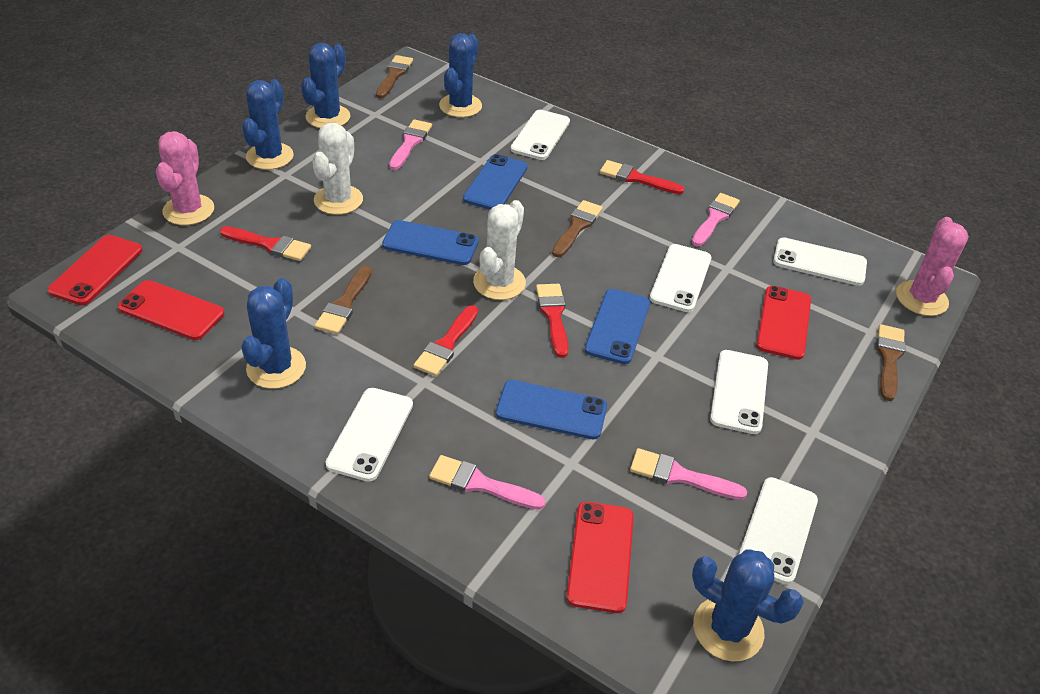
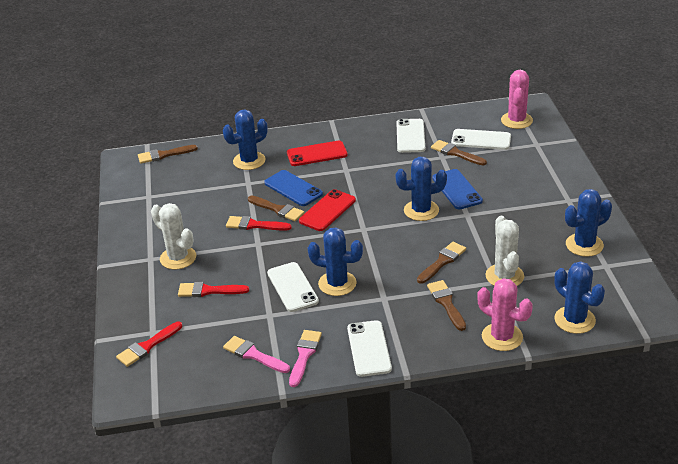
blue phone: 4 -> 2
brown brush: 4 -> 5
pink brush: 4 -> 2
red brush: 4 -> 3
red phone: 4 -> 2
white phone: 6 -> 4

